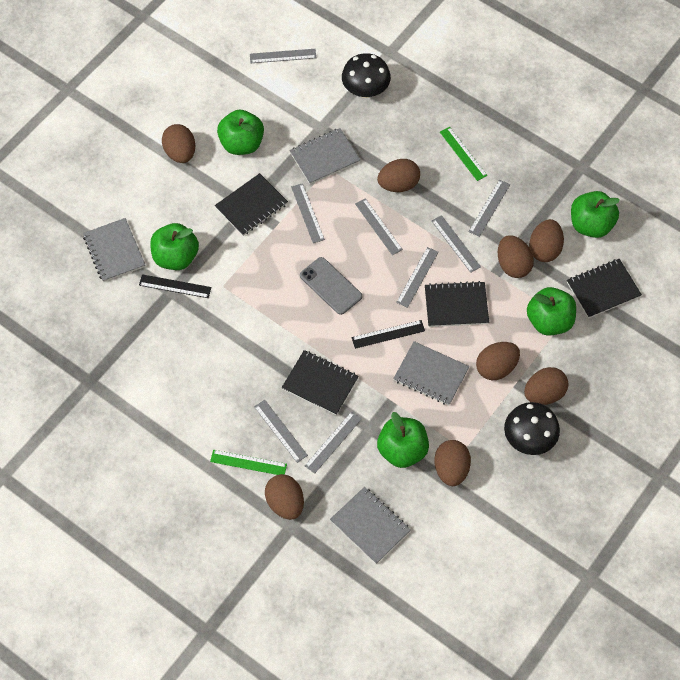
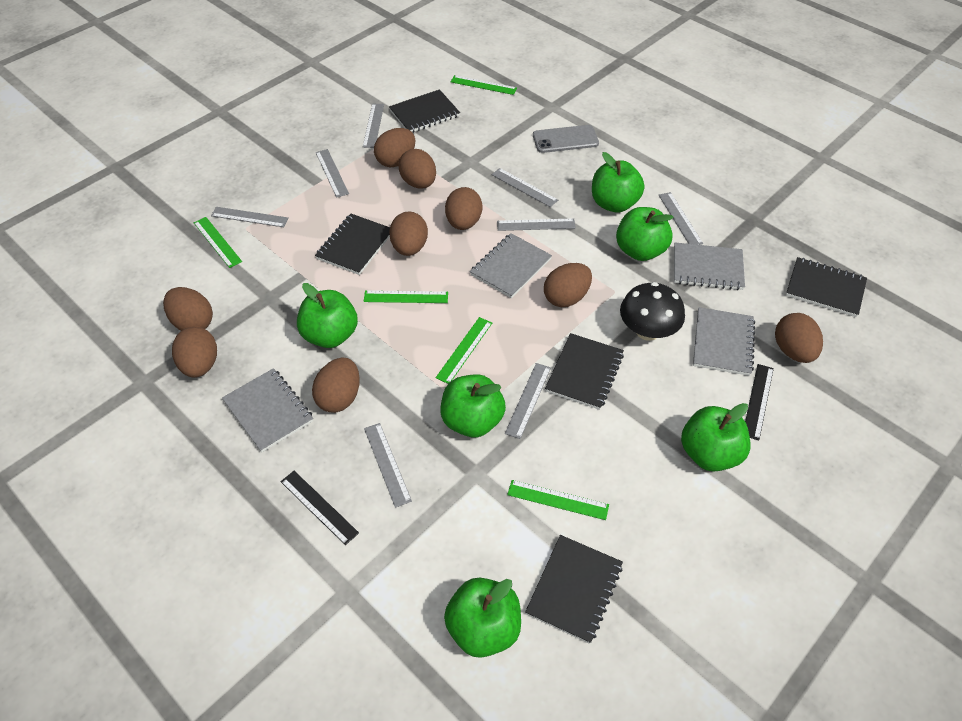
black mushroom: 2 -> 1
black notebook: 4 -> 5
brown egg: 8 -> 9
green apple: 5 -> 6
green ruler: 2 -> 5

